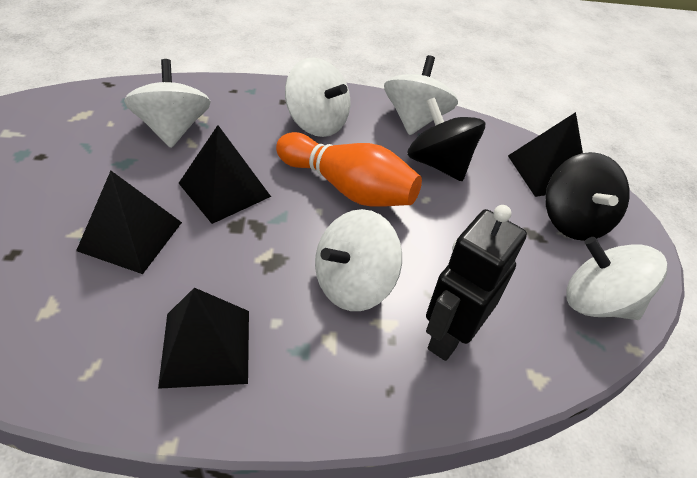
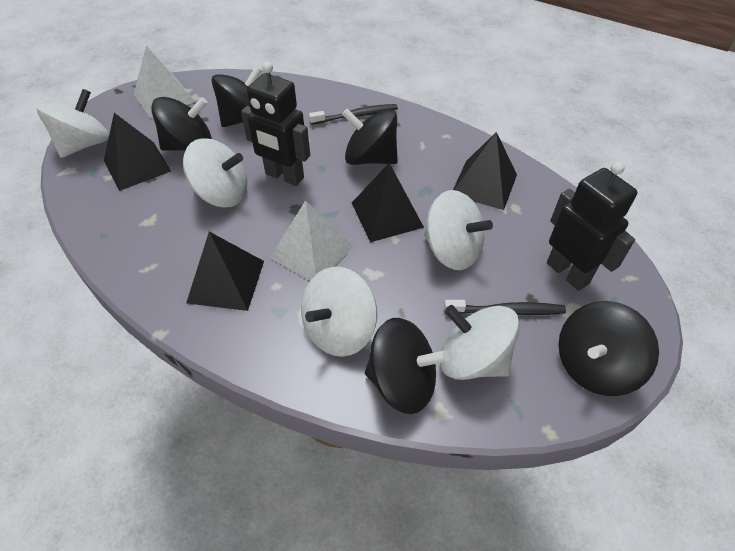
black robot: 1 -> 2
black spinning top: 2 -> 5
black toothbrush: 0 -> 2
orange bowling pin: 1 -> 0
white pyramid: 0 -> 2

